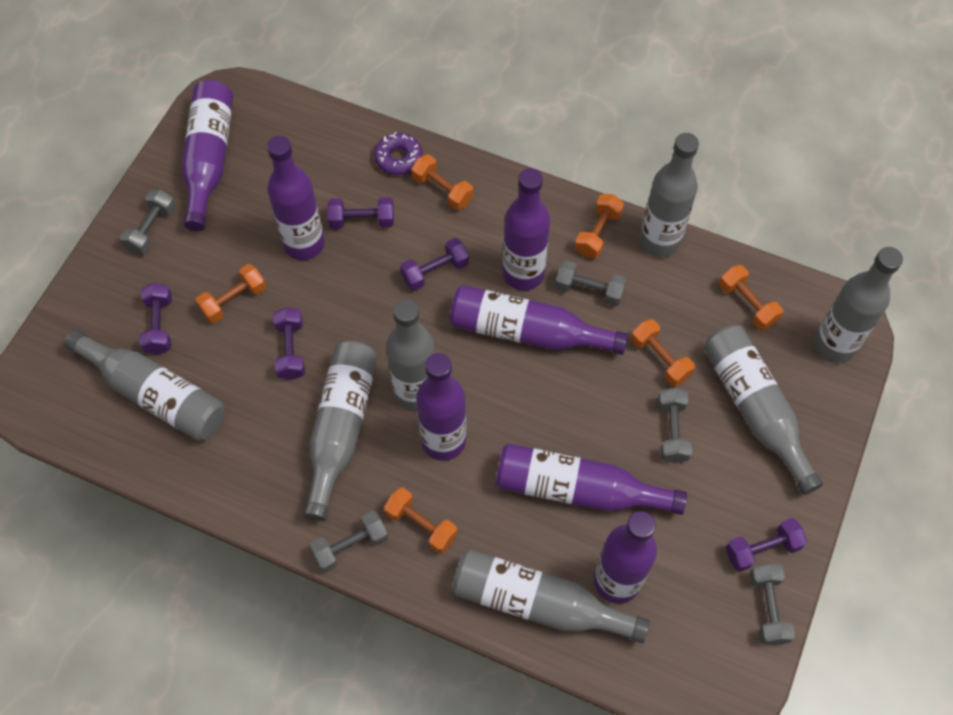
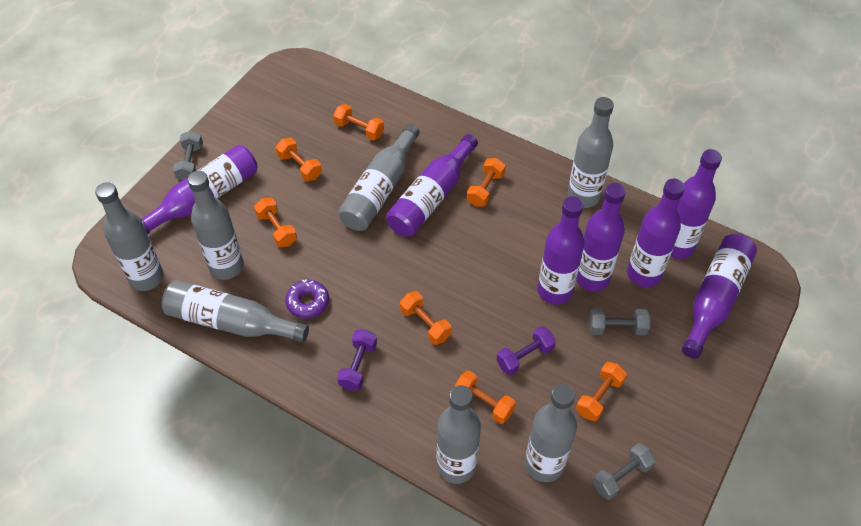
grey dumbbell: 5 -> 3
orange dumbbell: 6 -> 7
purple dumbbell: 5 -> 2

